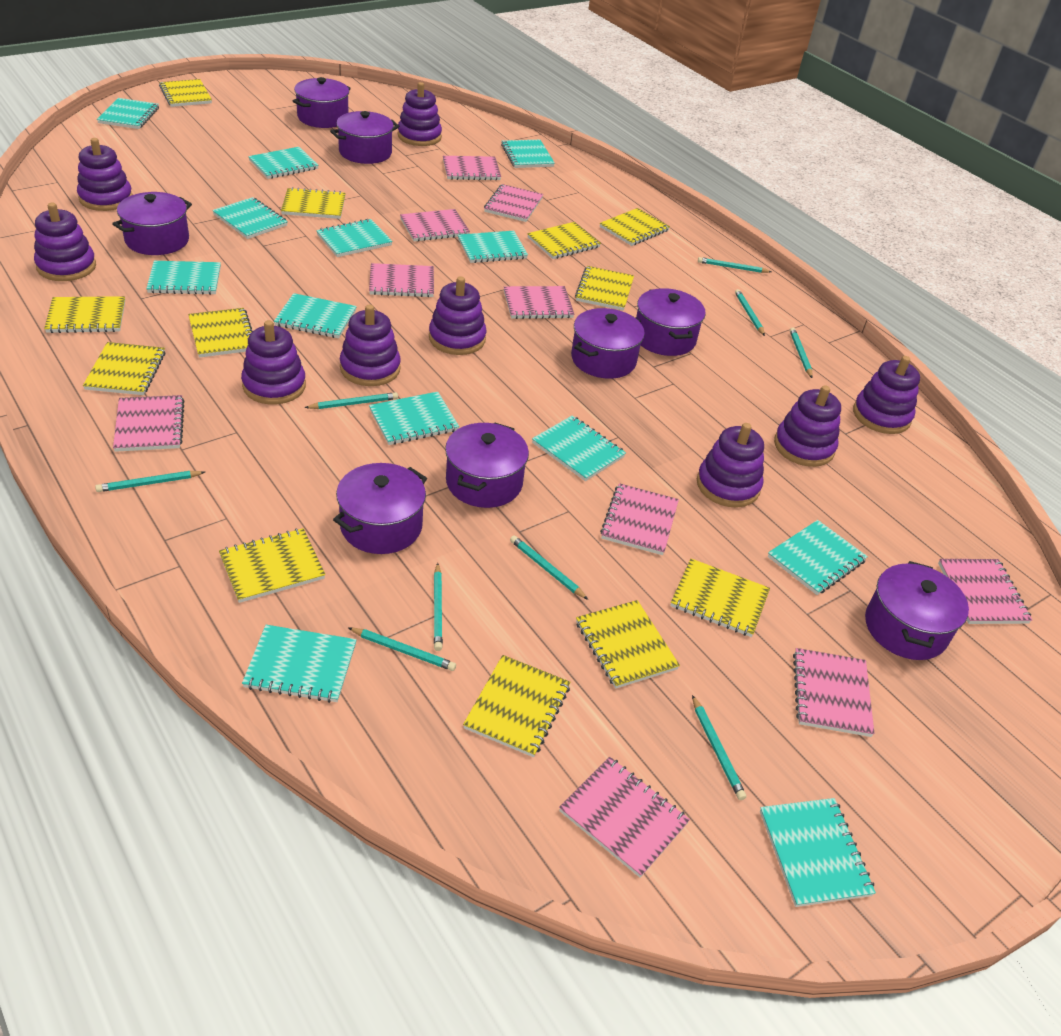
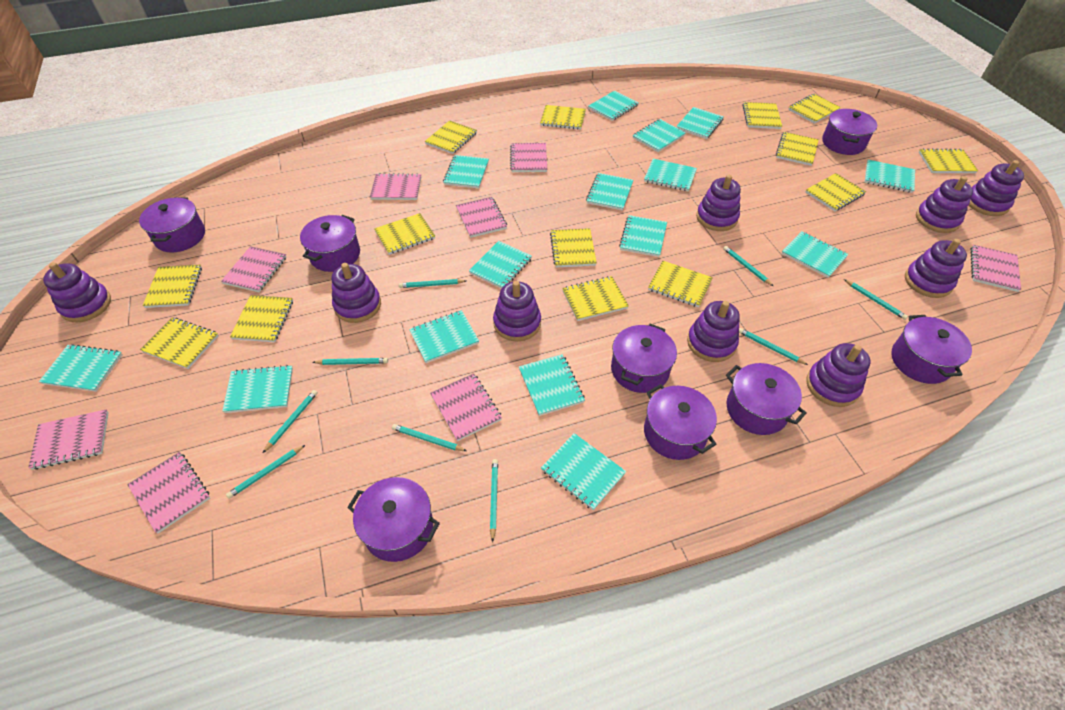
pink notebook: 10 -> 8
turquoise notebook: 13 -> 15
yellow notebook: 12 -> 14

